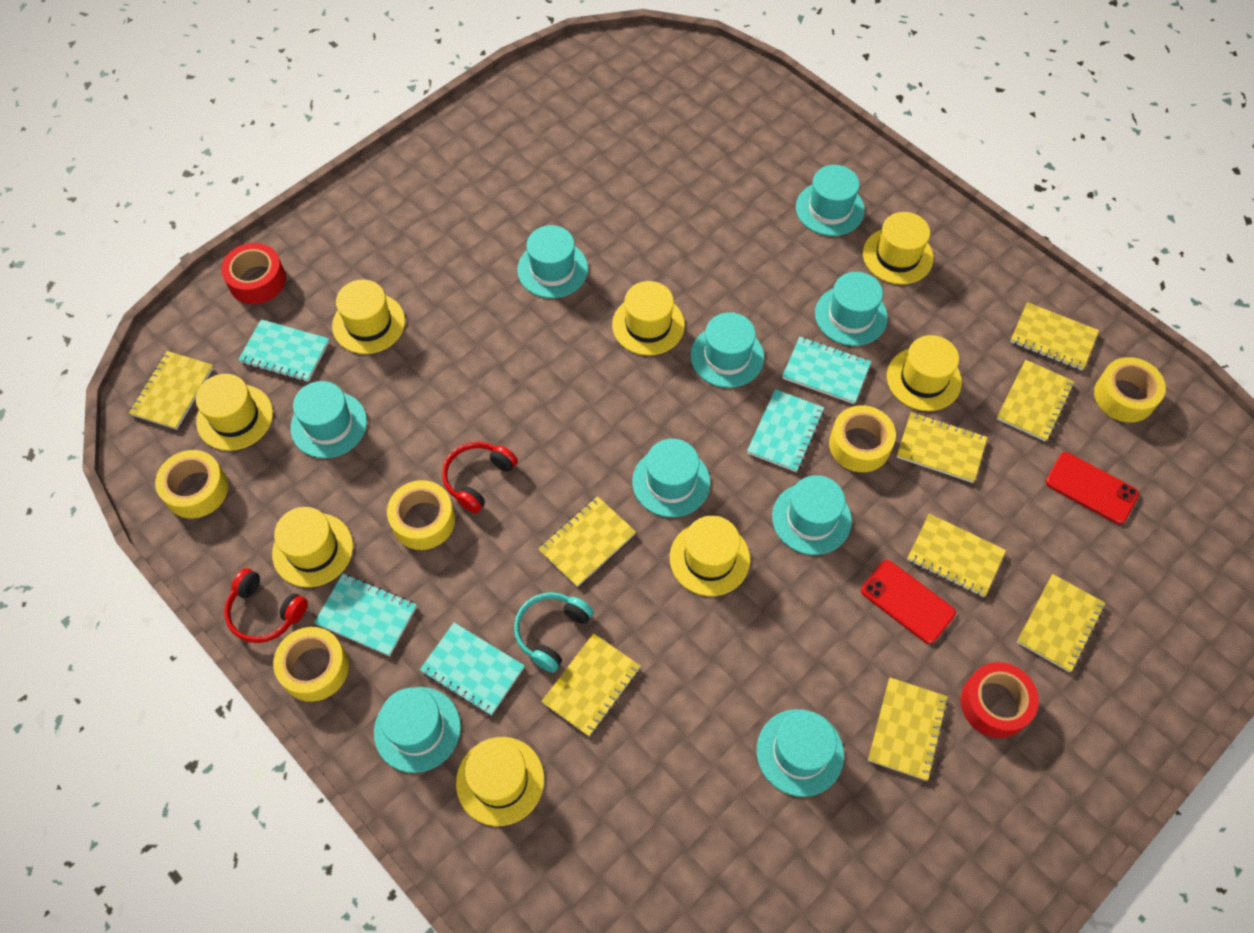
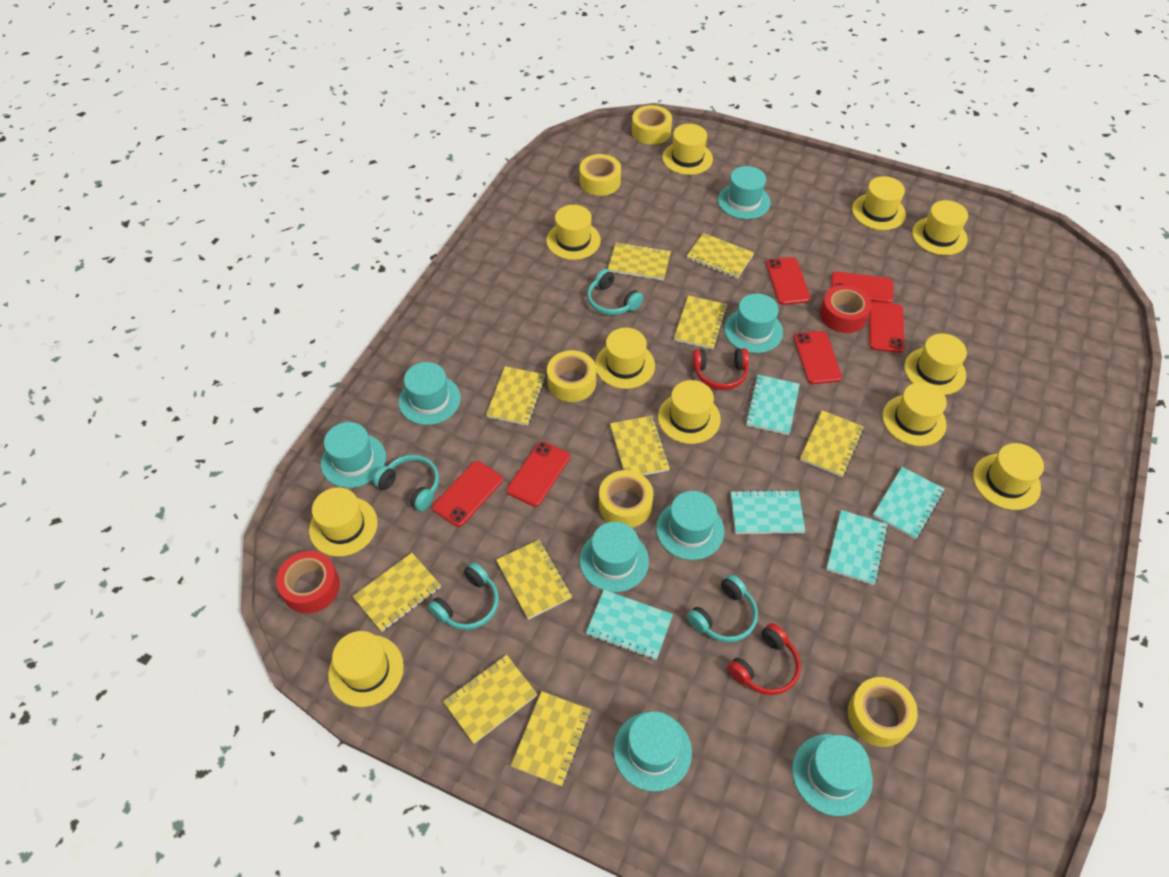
red phone: 2 -> 6
turquoise hat: 9 -> 8
turquoise headphones: 1 -> 4
yellow hat: 8 -> 11
yellow notebook: 9 -> 10

